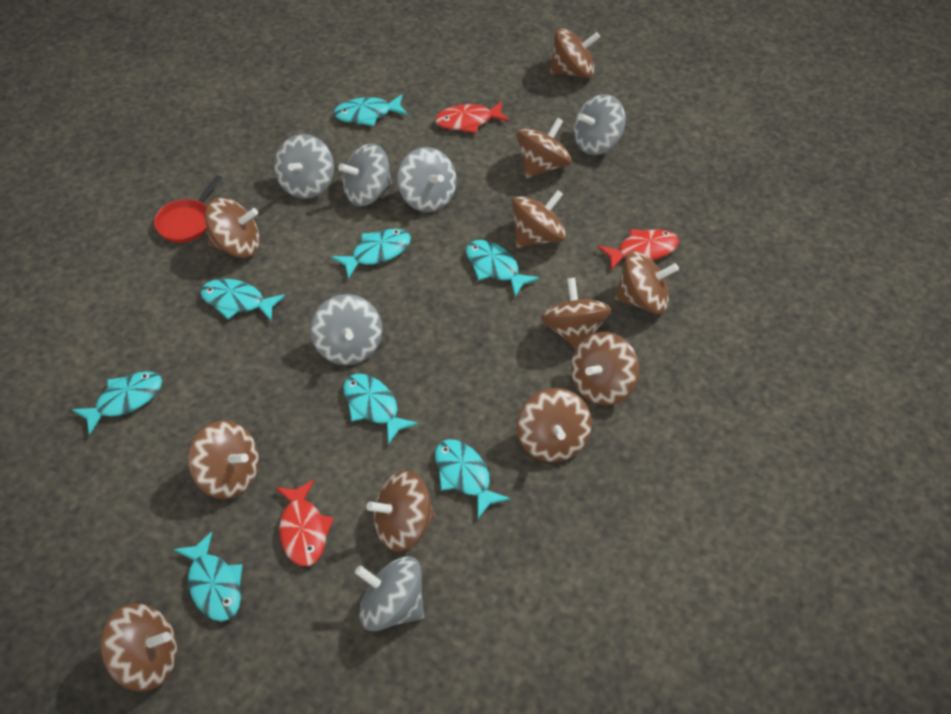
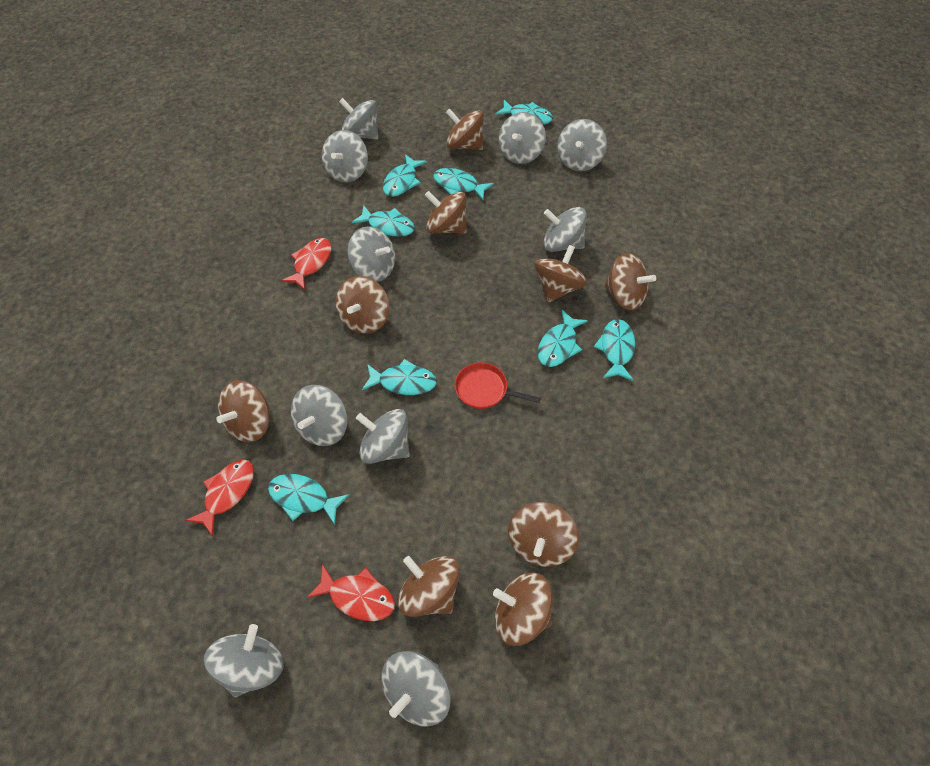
brown spinning top: 11 -> 9
grey spinning top: 6 -> 10

